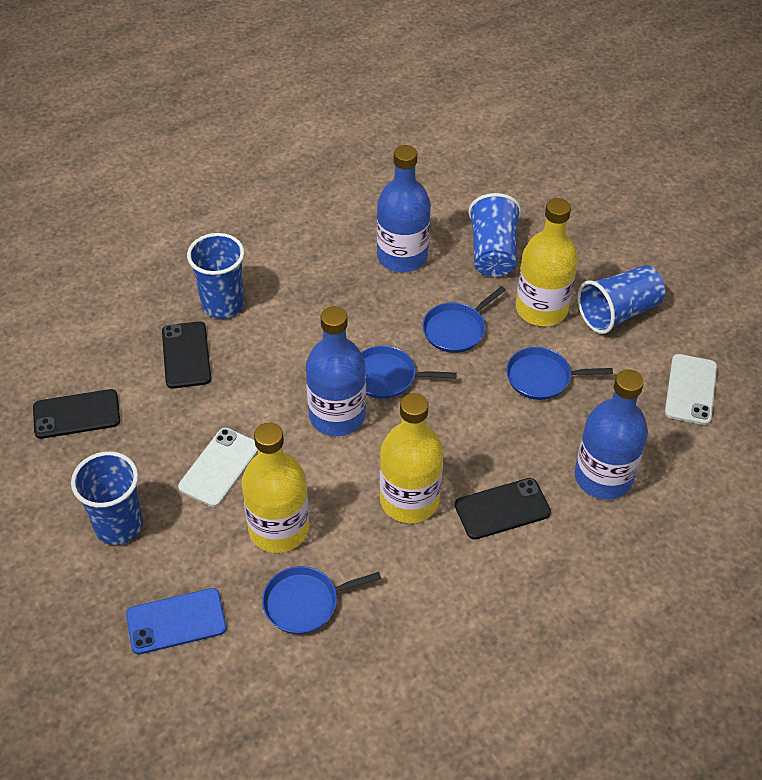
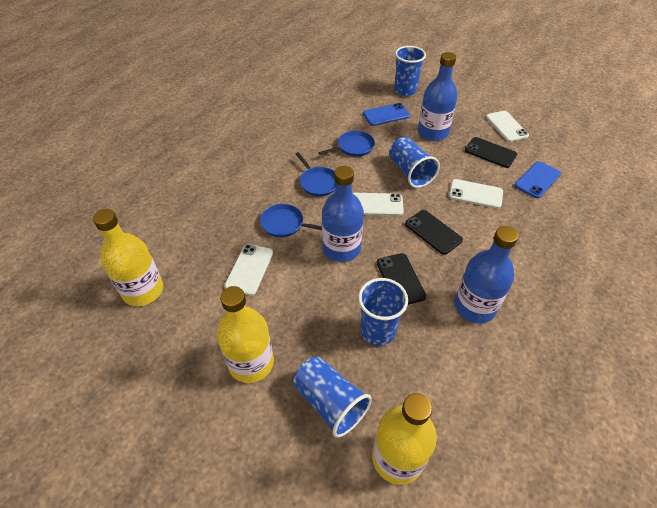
blue pan: 4 -> 3
blue phone: 1 -> 2
white phone: 2 -> 4

